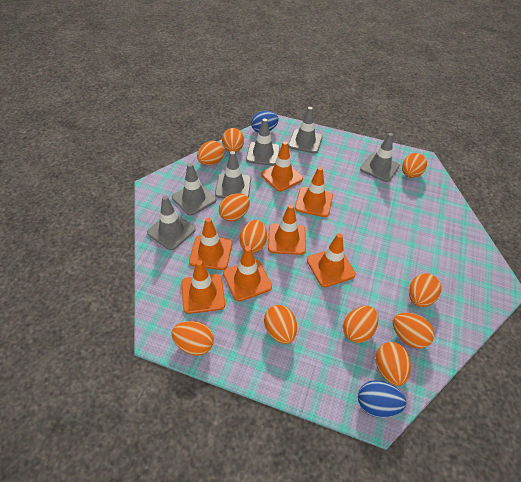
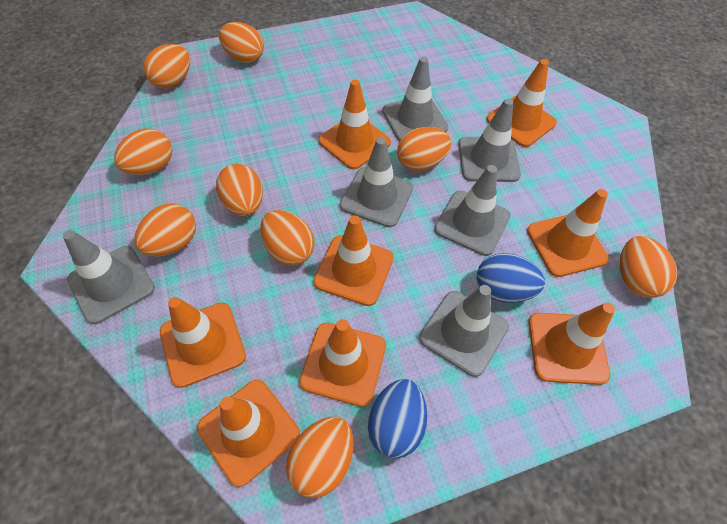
orange egg: 11 -> 9
orange traffic cone: 7 -> 8

